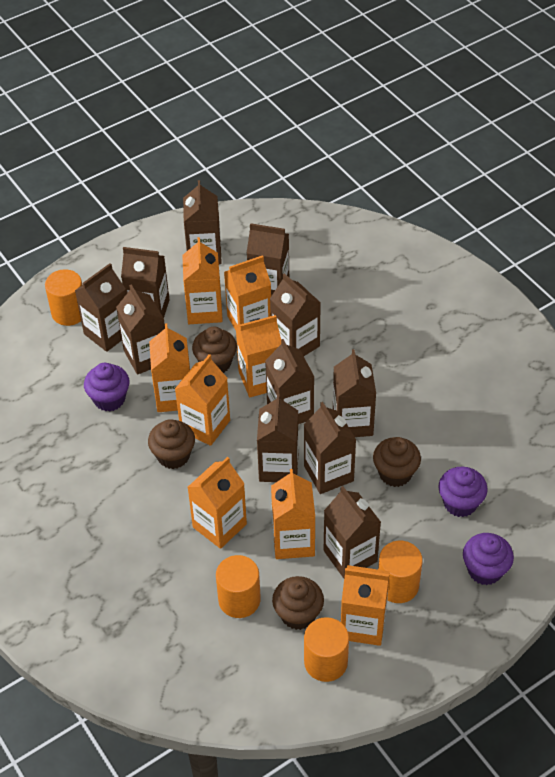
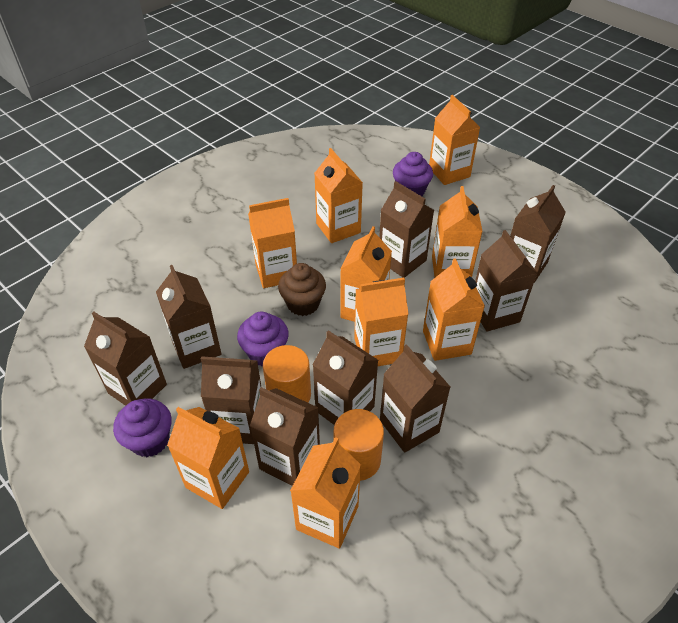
brown carton: 11 -> 9
brown cupcake: 4 -> 1
orange carton: 8 -> 9
orange cylinder: 4 -> 2

